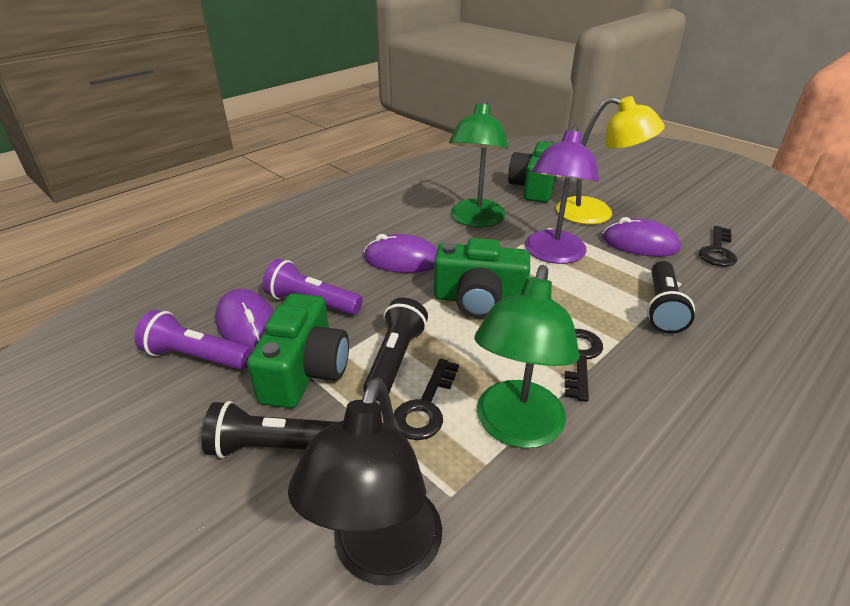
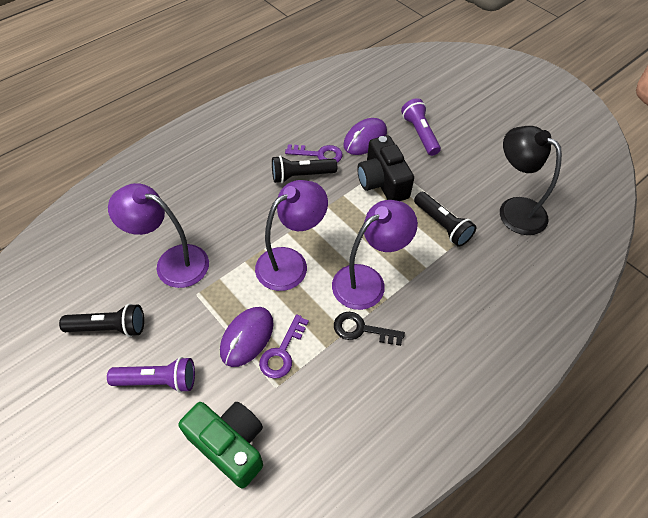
black camera: 0 -> 1
black key: 3 -> 1
green camera: 3 -> 1
green lamp: 2 -> 0
purple key: 0 -> 2
purple lamp: 1 -> 3
purple mouse: 3 -> 2
yellow lamp: 1 -> 0

